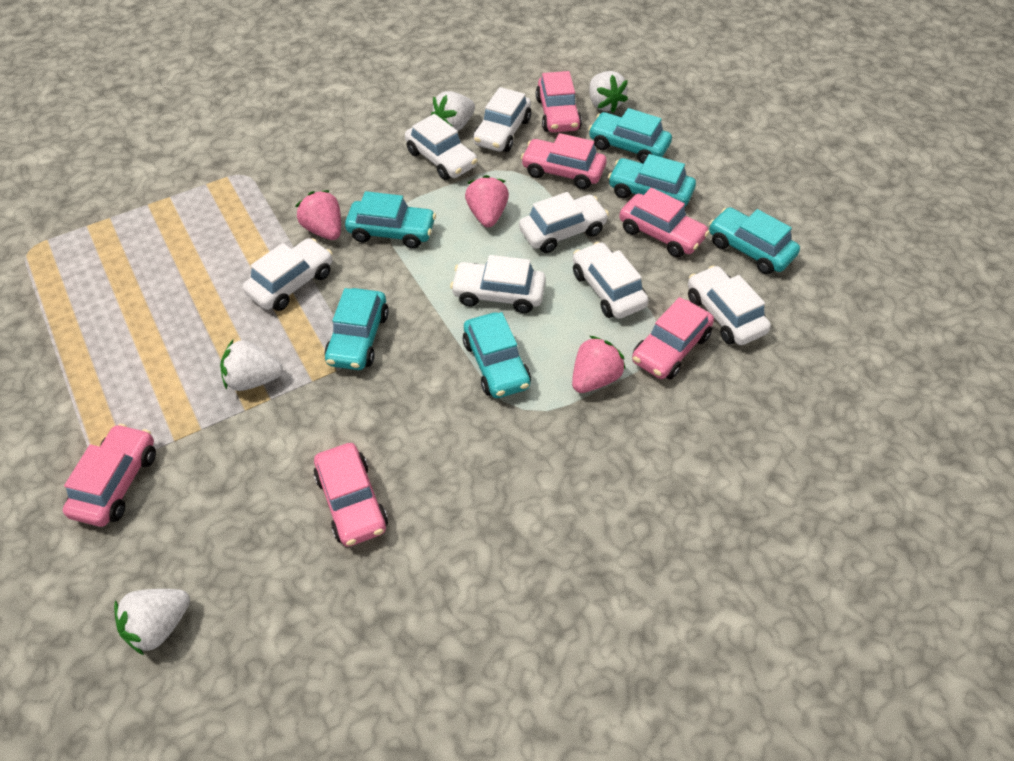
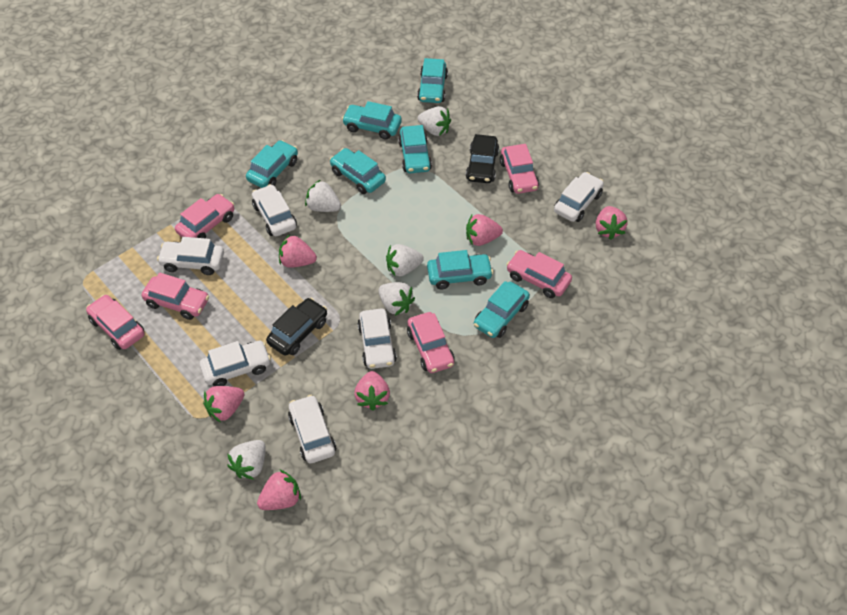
black car: 0 -> 2
pink strawberry: 3 -> 6
turquoise car: 6 -> 7
white car: 7 -> 6
white strawberry: 4 -> 5

